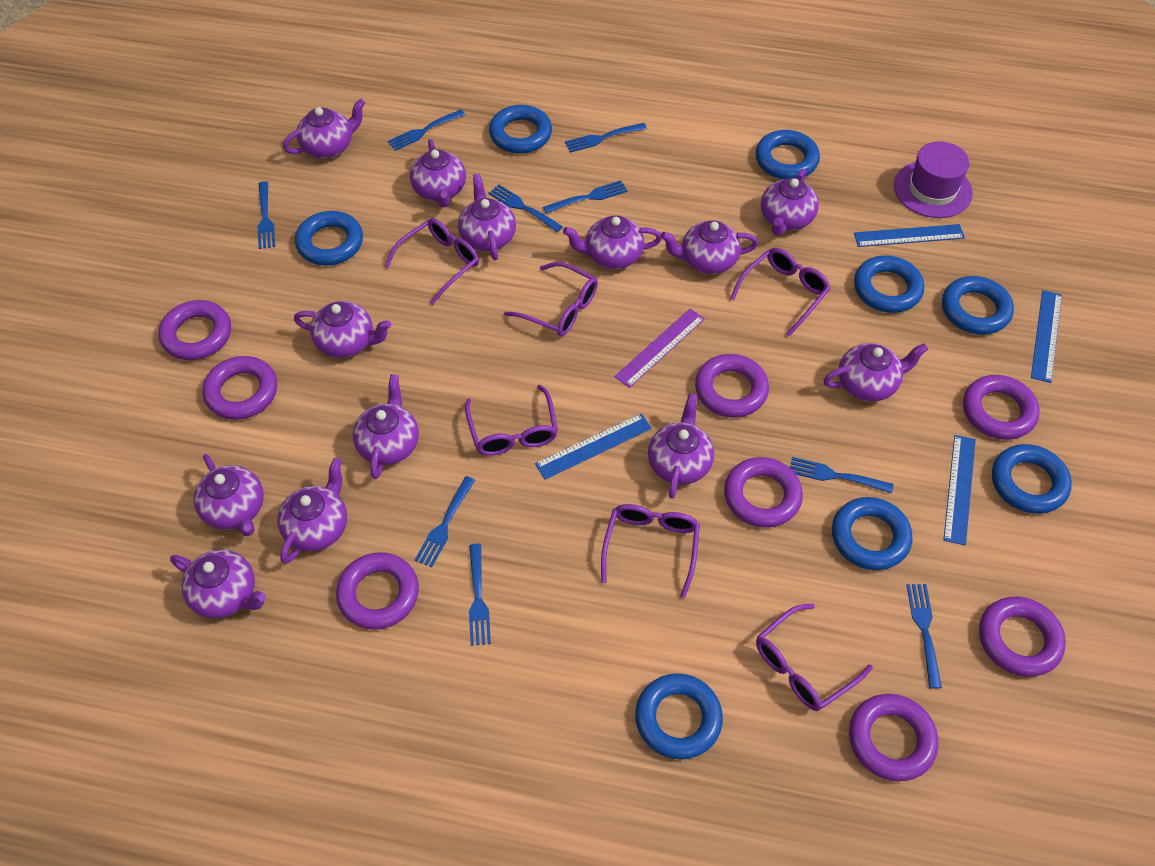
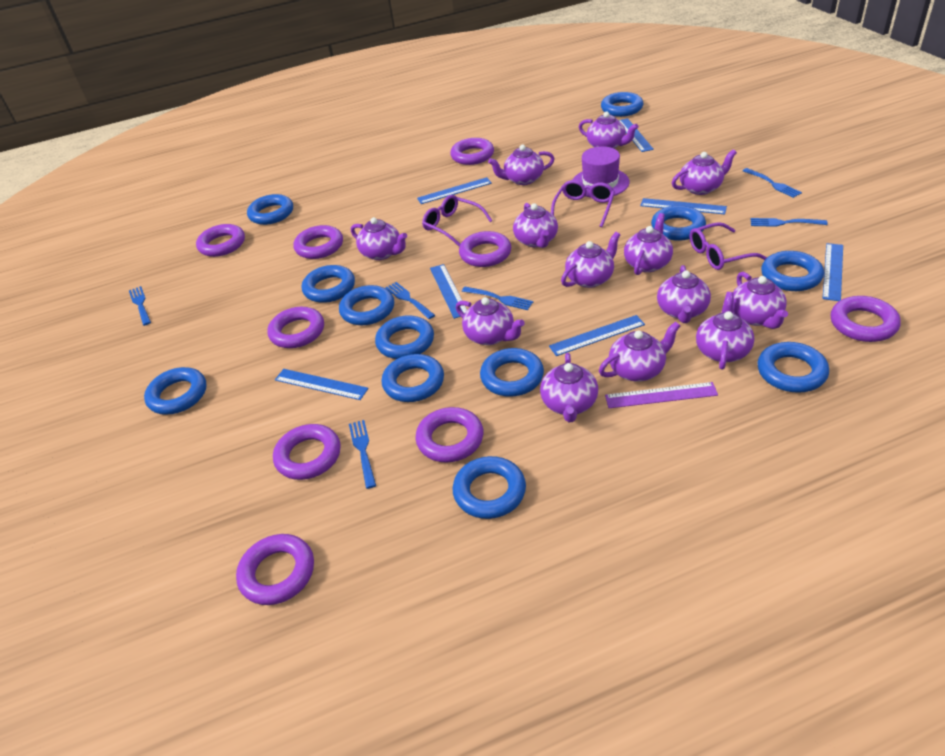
blue fork: 9 -> 6
blue ring: 8 -> 12
blue ruler: 4 -> 7
purple glasses: 6 -> 3
purple ring: 8 -> 9

